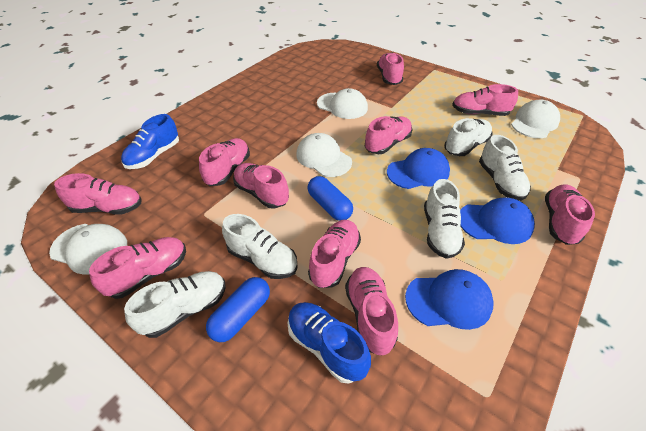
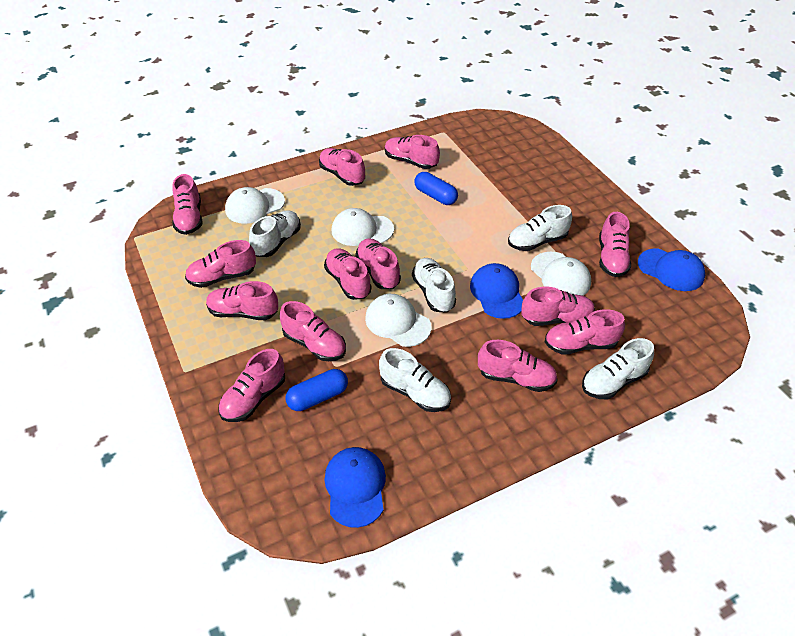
blue shoe: 2 -> 0
pink shoe: 10 -> 13

